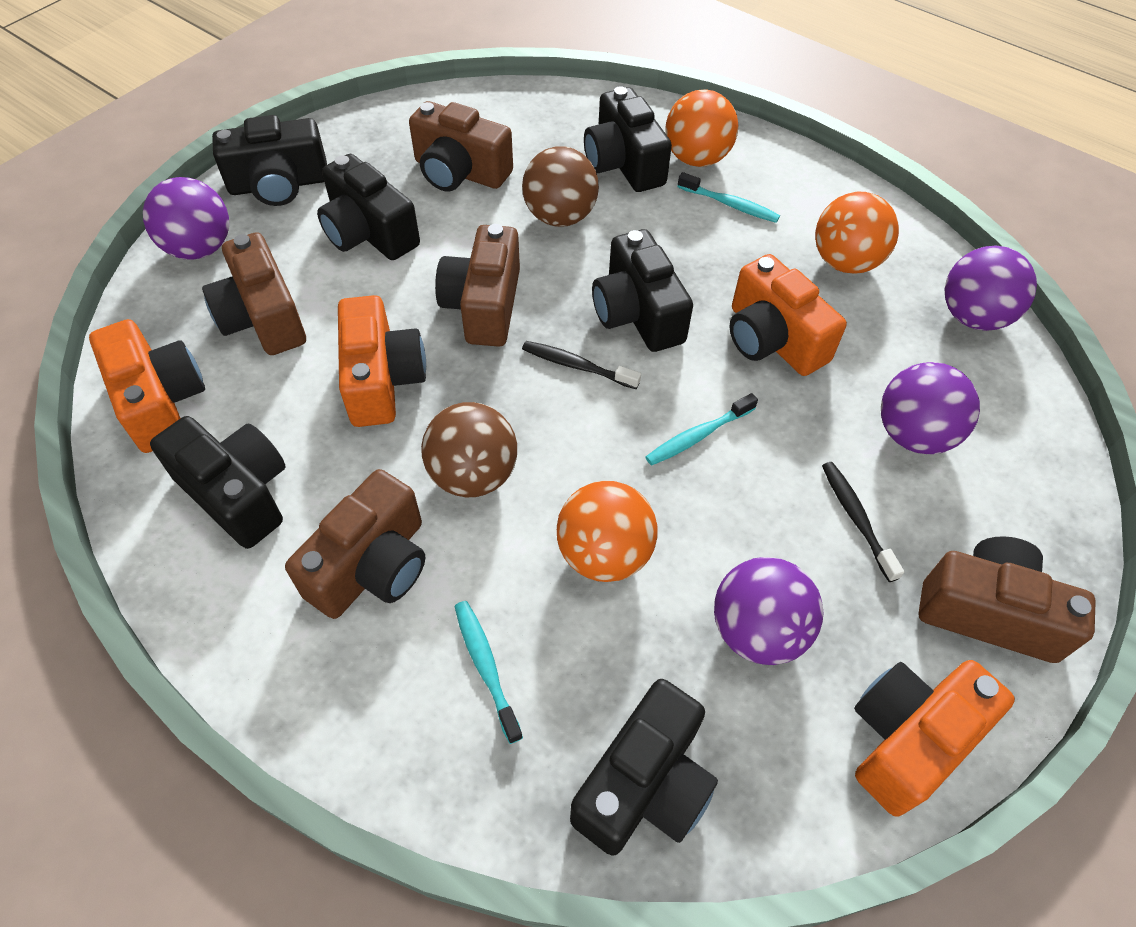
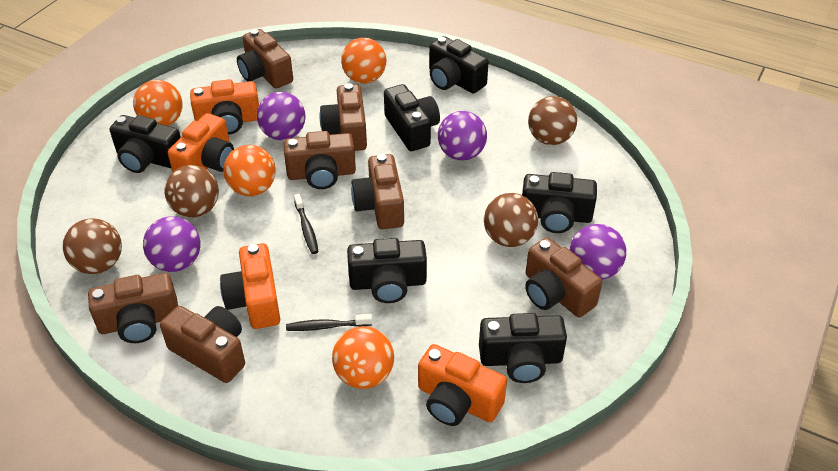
brown ball: 2 -> 4
brown camera: 5 -> 7
orange ball: 3 -> 4
turquoise toothbrush: 3 -> 0

